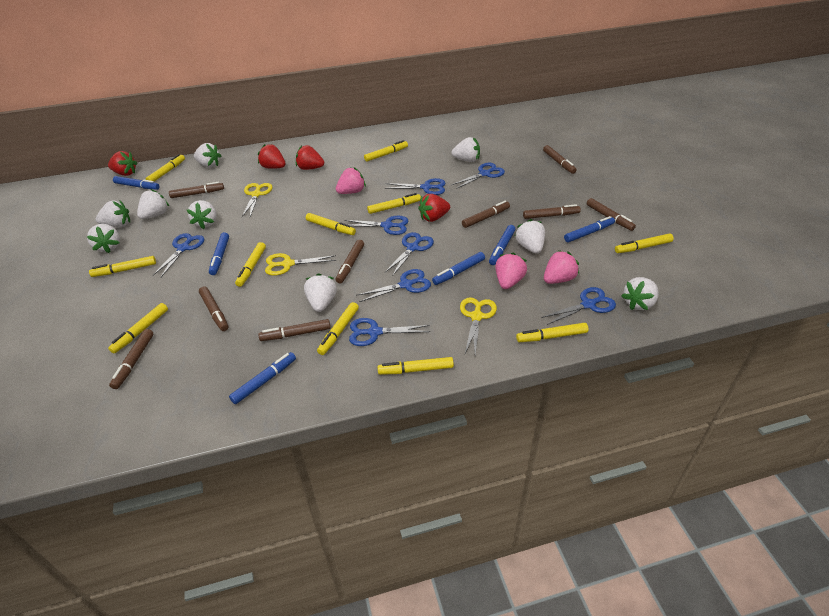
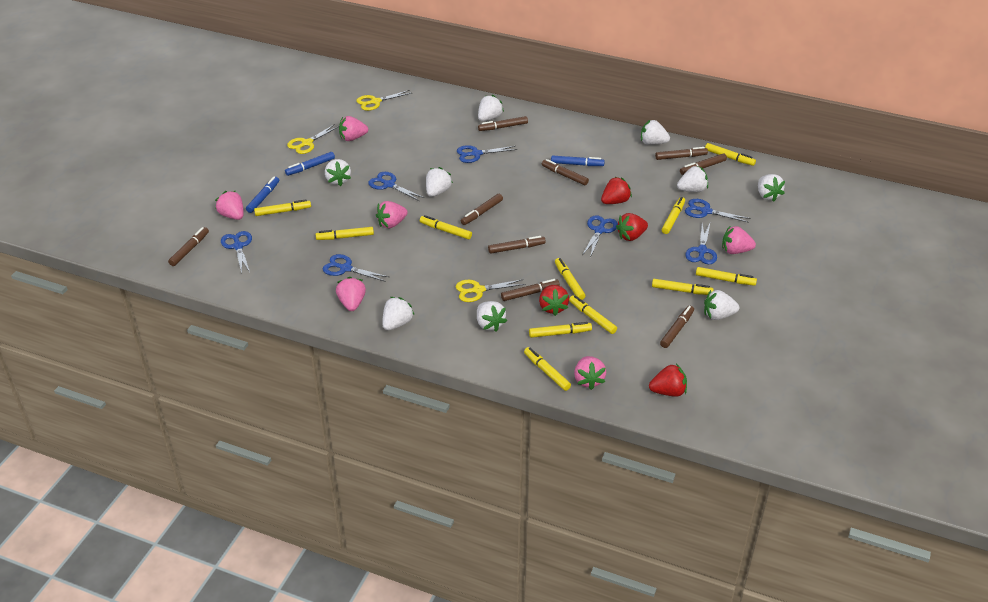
blue marker: 6 -> 3
blue scissors: 8 -> 7
pink strawberry: 3 -> 6

